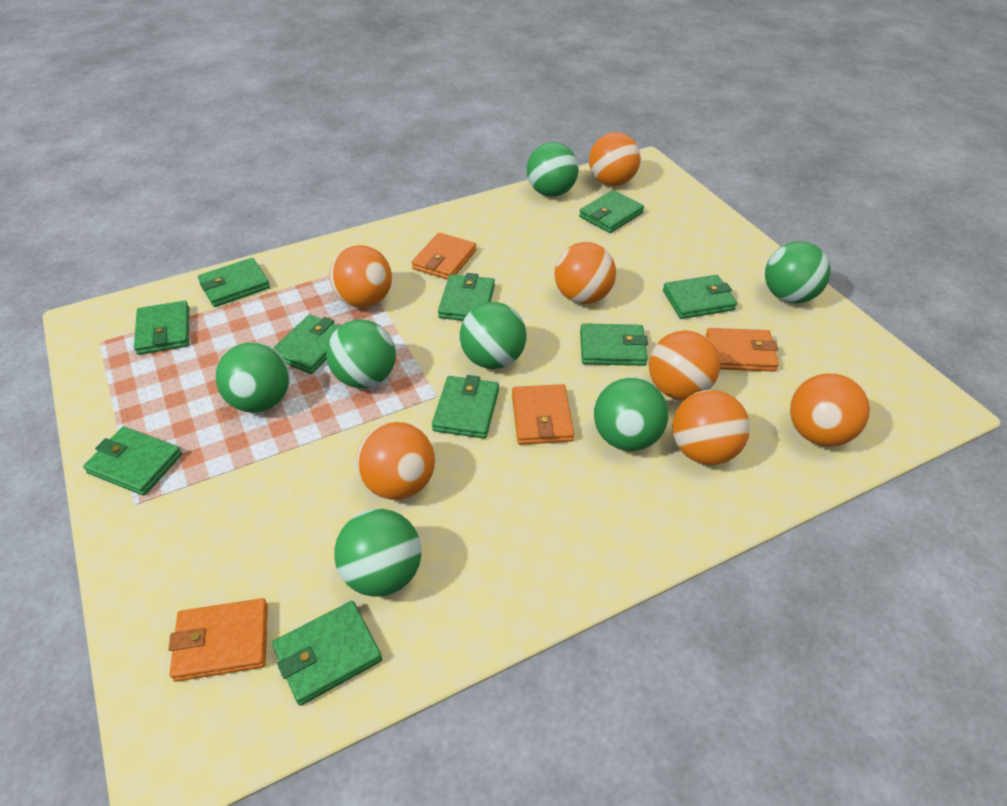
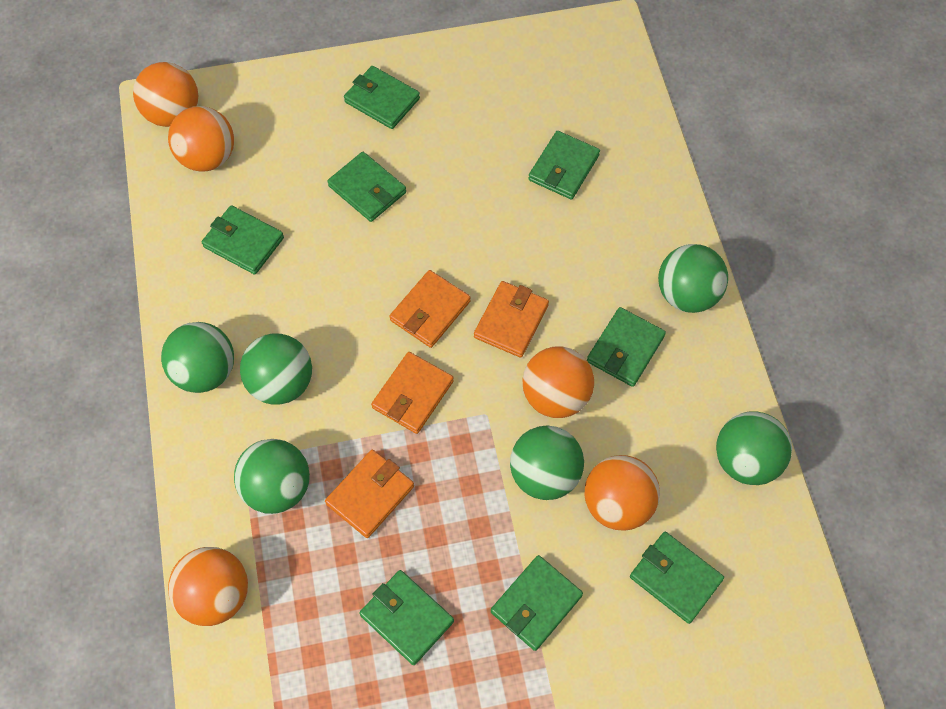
green ball: 7 -> 6
green wallet: 10 -> 8
orange ball: 7 -> 5

